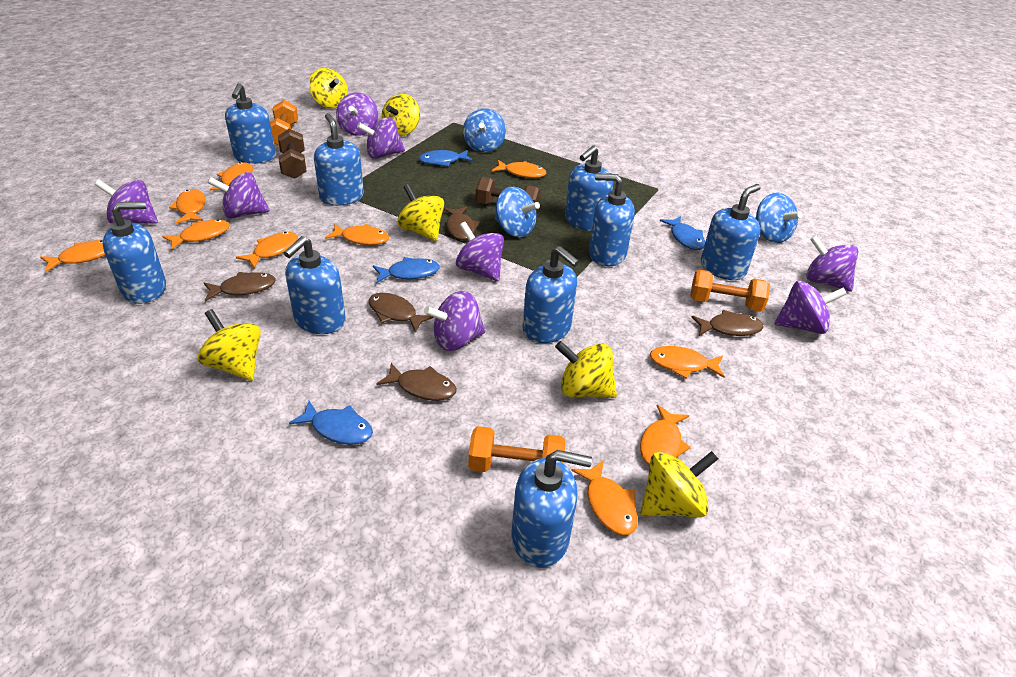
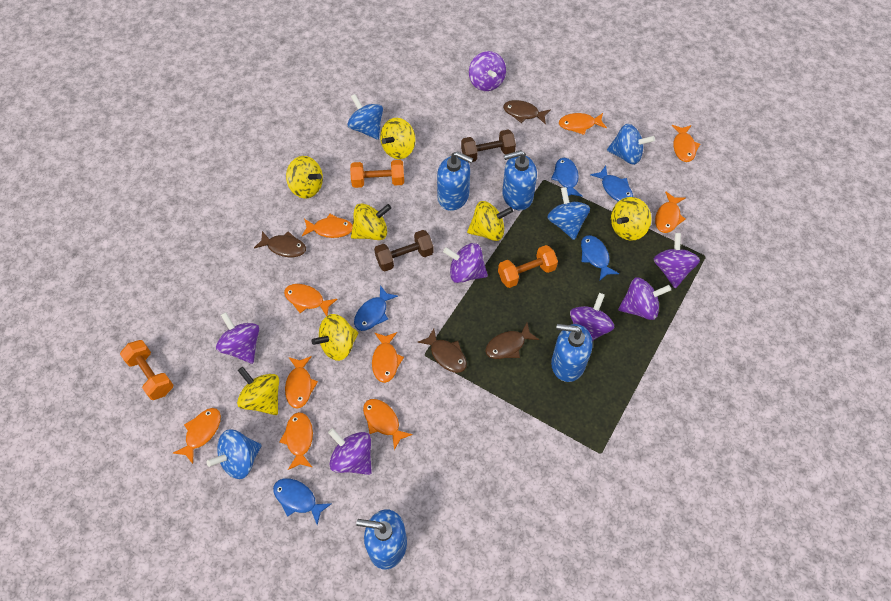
blue fish: 4 -> 5
blue soap dispenser: 9 -> 4
blue spinning top: 3 -> 4
brown fish: 5 -> 4
purple spinning top: 8 -> 7
yellow spinning top: 6 -> 7

